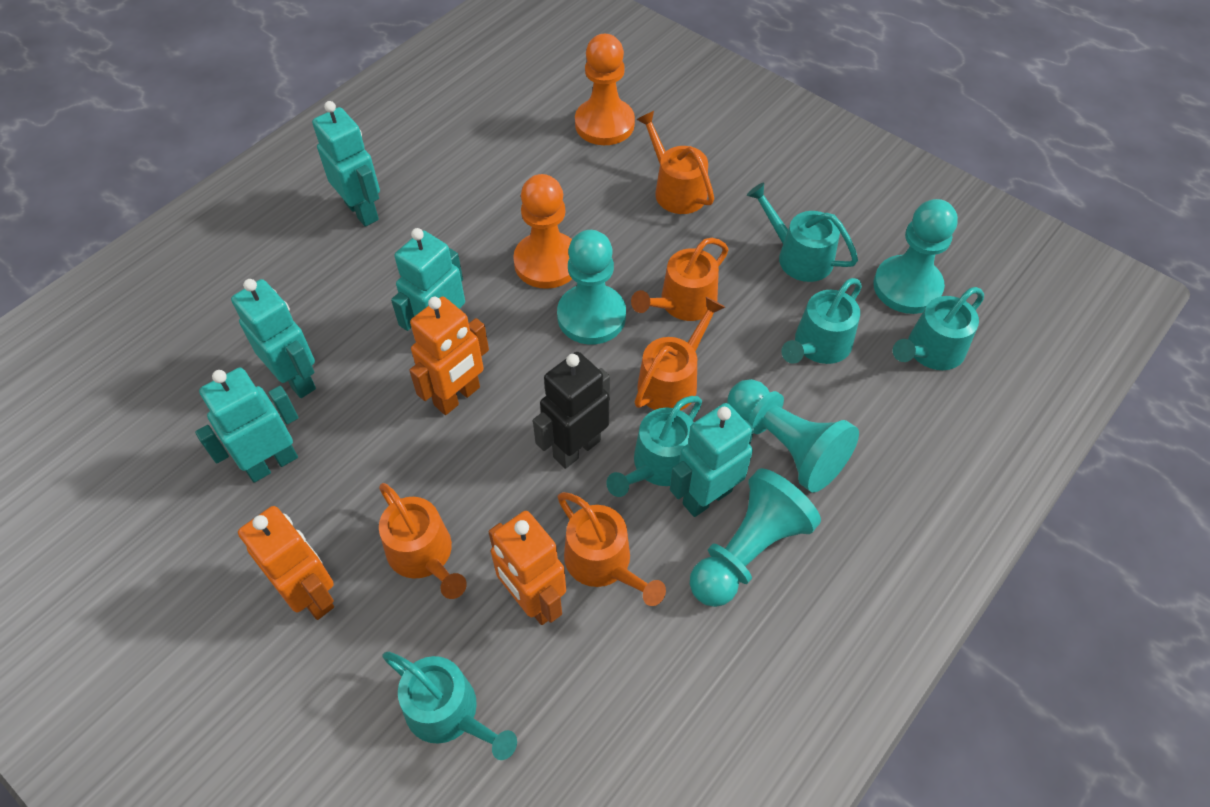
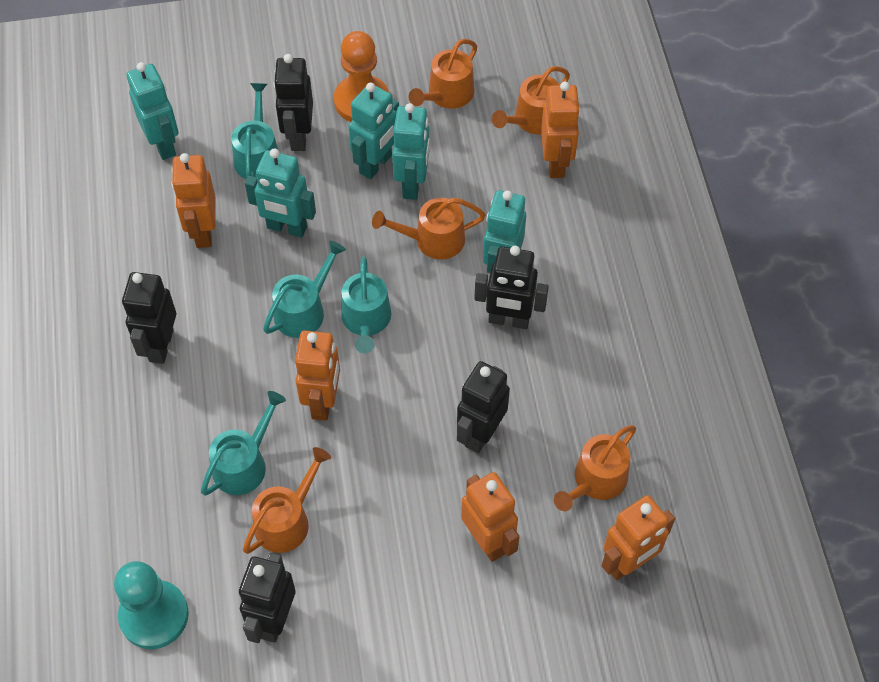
black robot: 1 -> 5
orange pawn: 2 -> 1
orange robot: 3 -> 5
turquoise pawn: 4 -> 1
turquoise watering can: 5 -> 4

